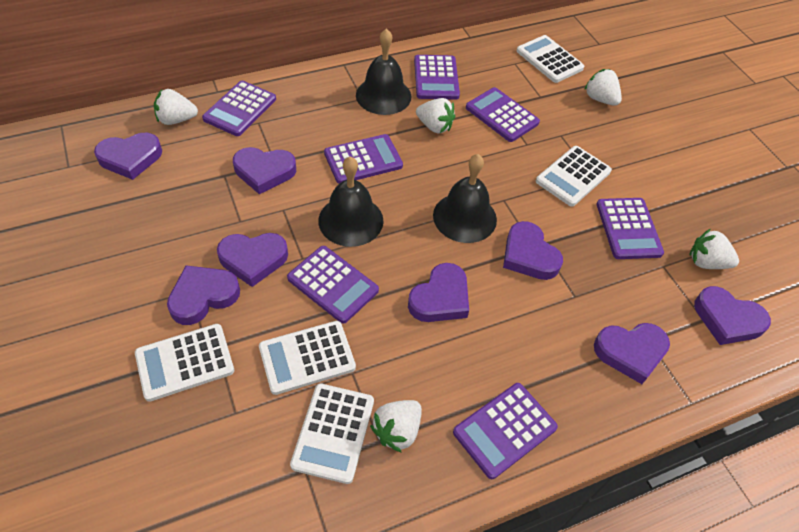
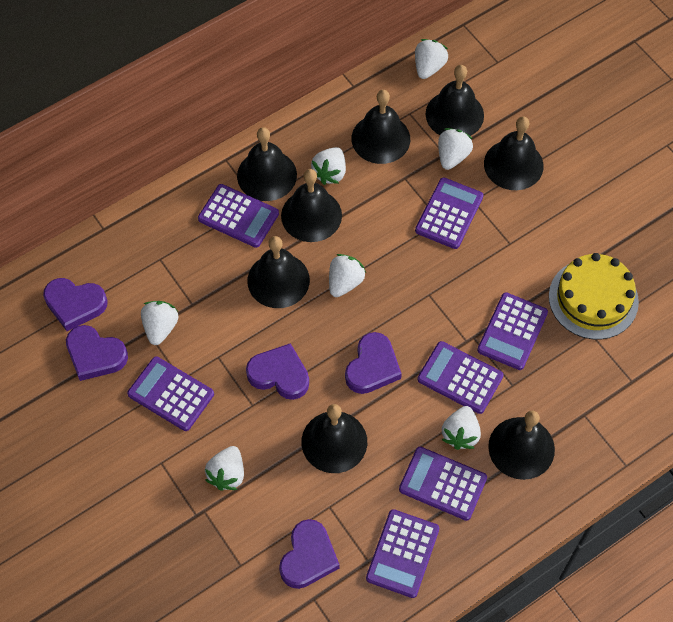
black bell: 3 -> 8
purple heart: 8 -> 5
white calculator: 5 -> 0
white strawberry: 5 -> 7
yellow cake: 0 -> 1

